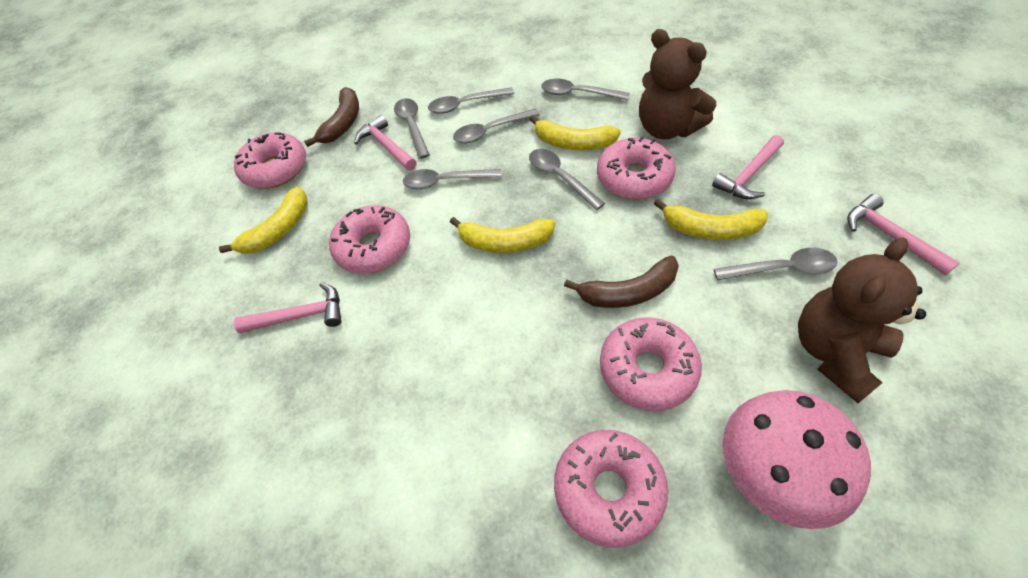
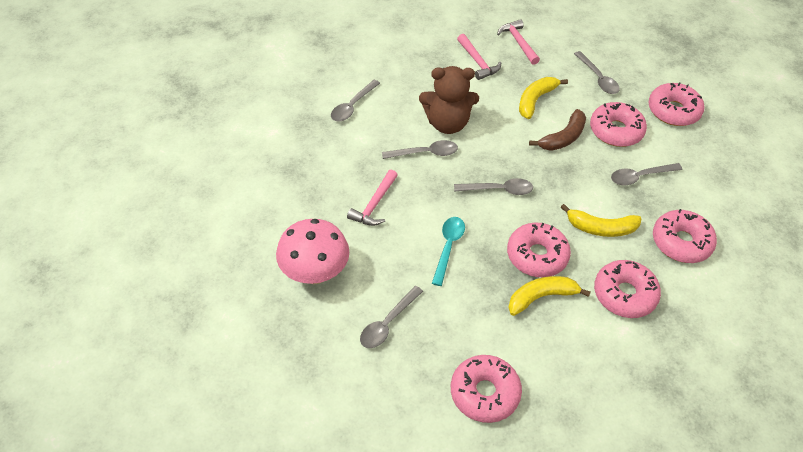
brown banana: 2 -> 1
brown teddy bear: 2 -> 1
grey spoon: 7 -> 6
pink donut: 5 -> 6
pink hammer: 4 -> 3
turquoise spoon: 0 -> 1
yellow banana: 4 -> 3

